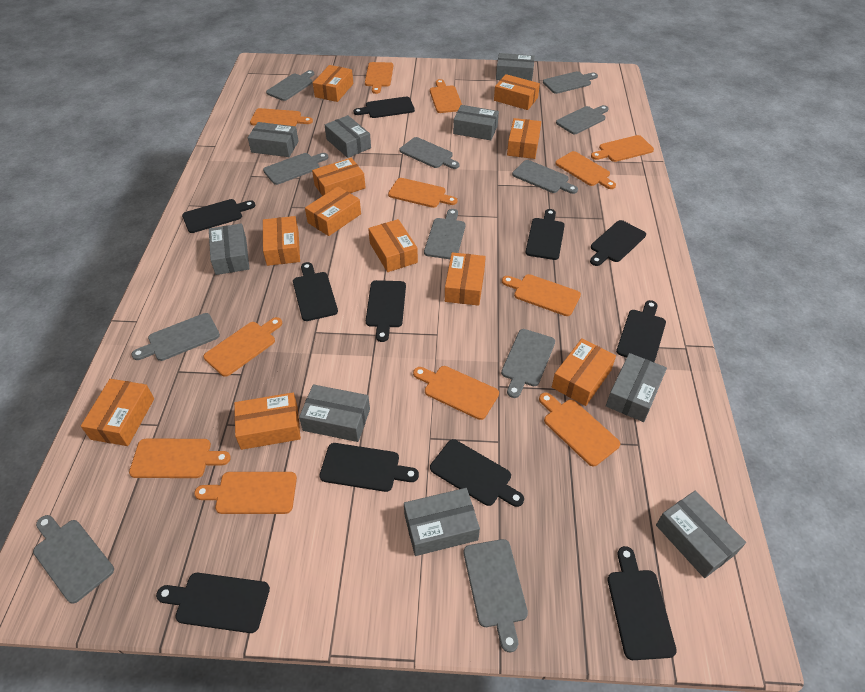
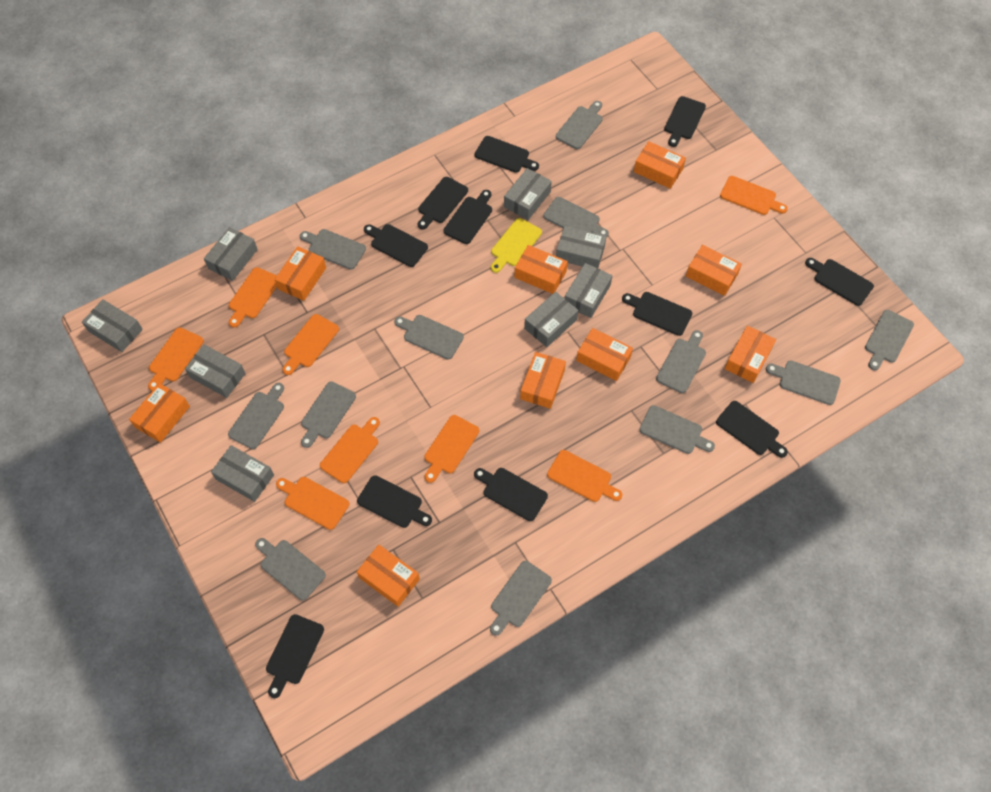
grey box: 9 -> 8
grey cutting board: 11 -> 12
orange box: 11 -> 9
orange cutting board: 12 -> 8
yellow cutting board: 0 -> 1

